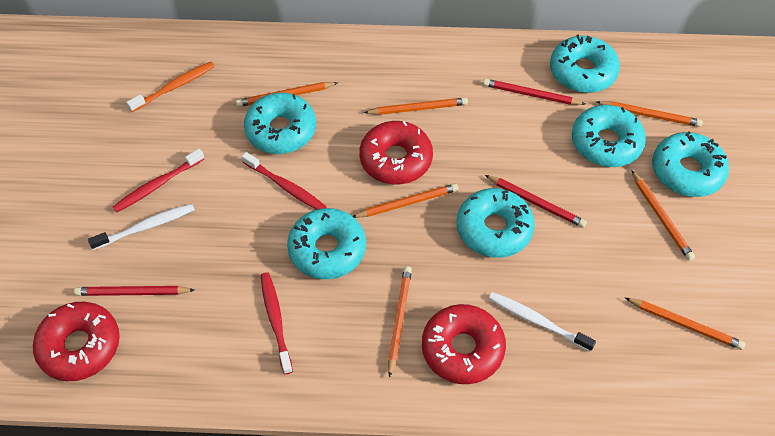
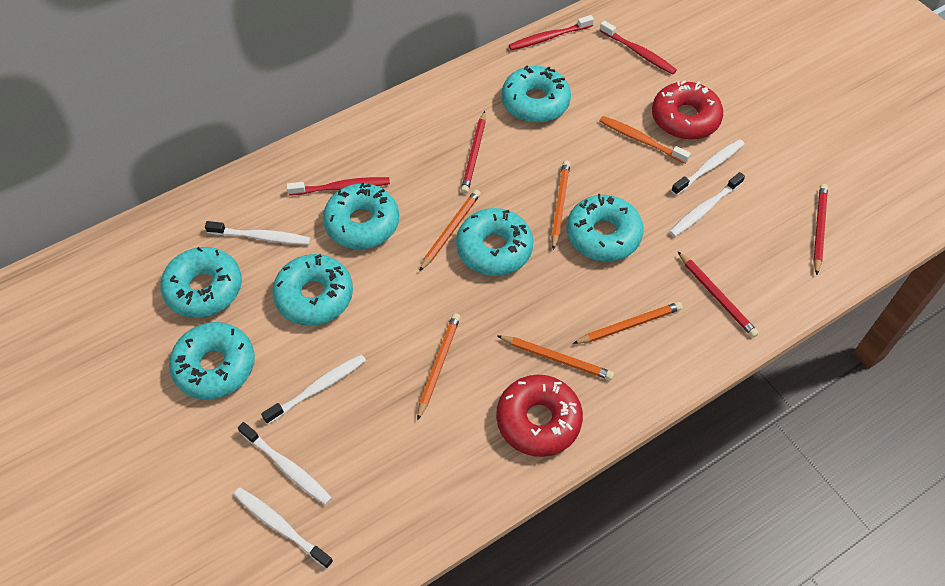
orange pencil: 7 -> 5
red donut: 3 -> 2
turquoise donut: 6 -> 7
white toothbrush: 2 -> 6

